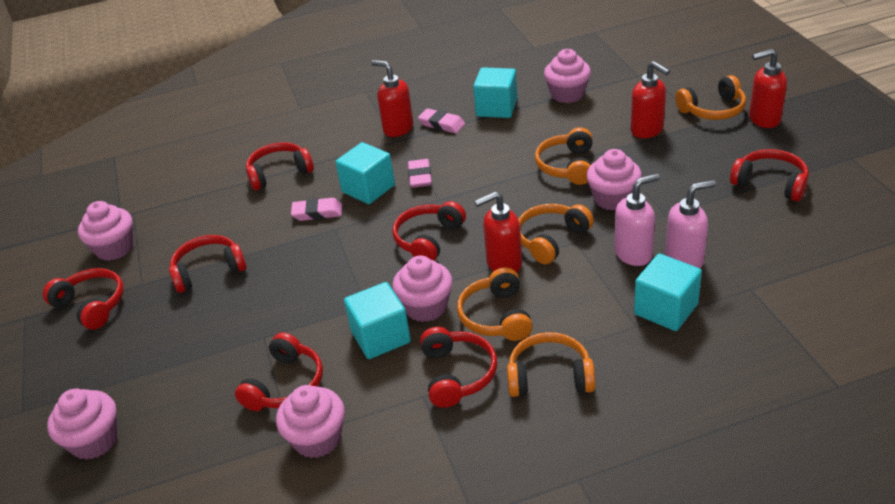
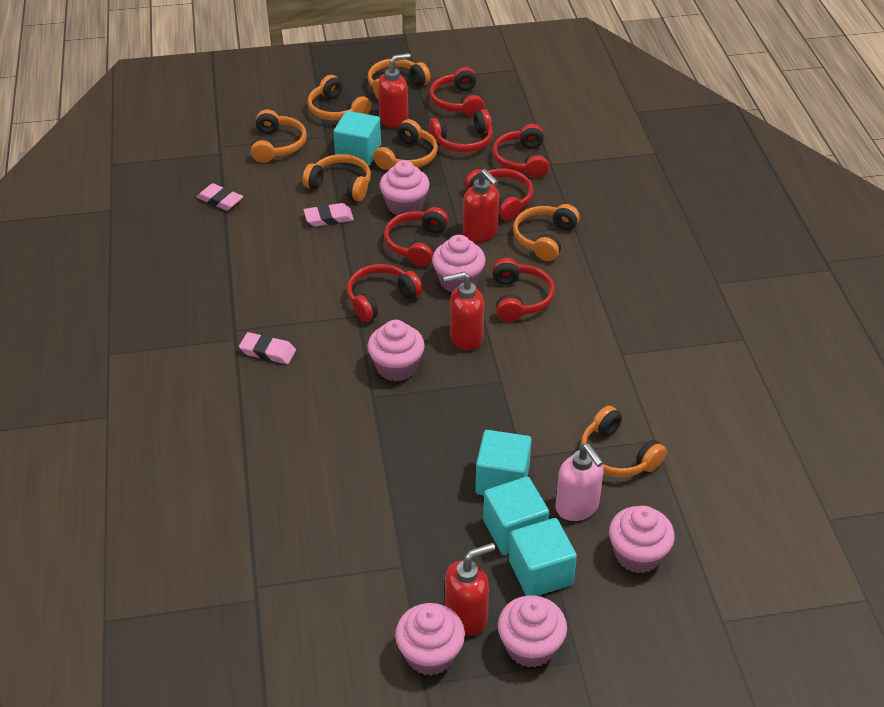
orange headphones: 5 -> 7
pink soap dispenser: 2 -> 1

